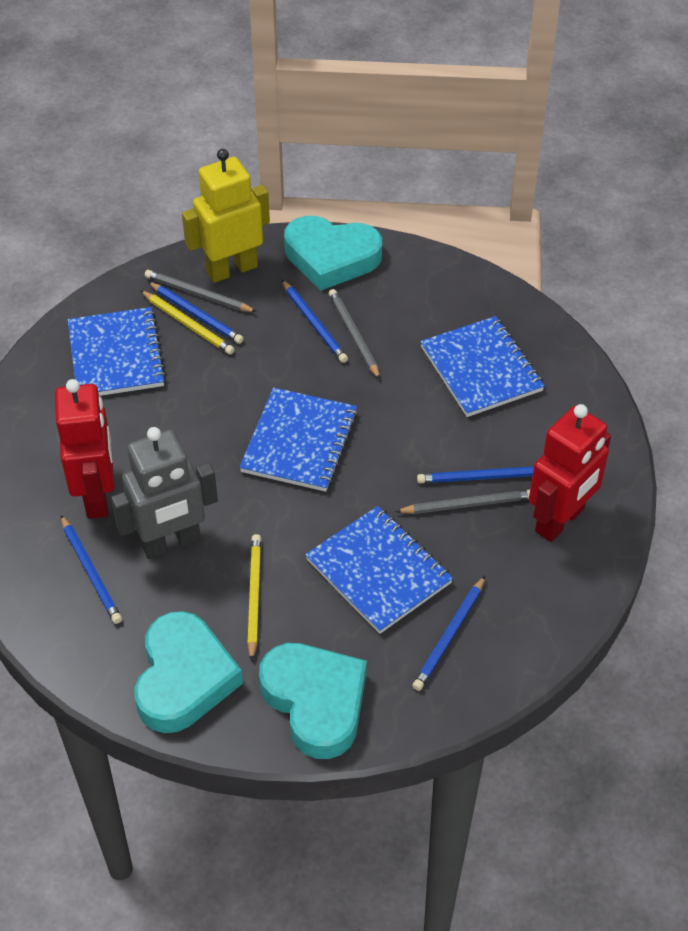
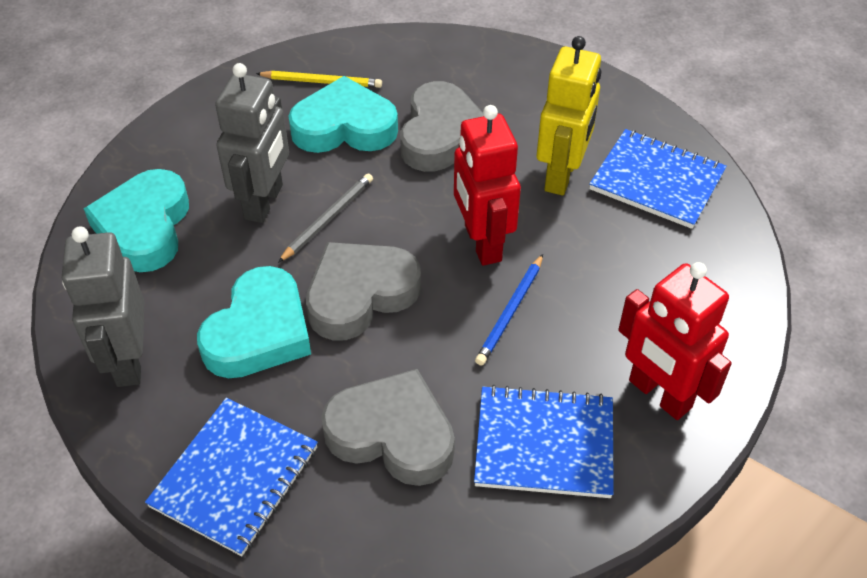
blue notebook: 4 -> 3
blue pencil: 5 -> 1
grey heart: 0 -> 3
grey pencil: 3 -> 1
grey robot: 1 -> 2
yellow pencil: 2 -> 1

